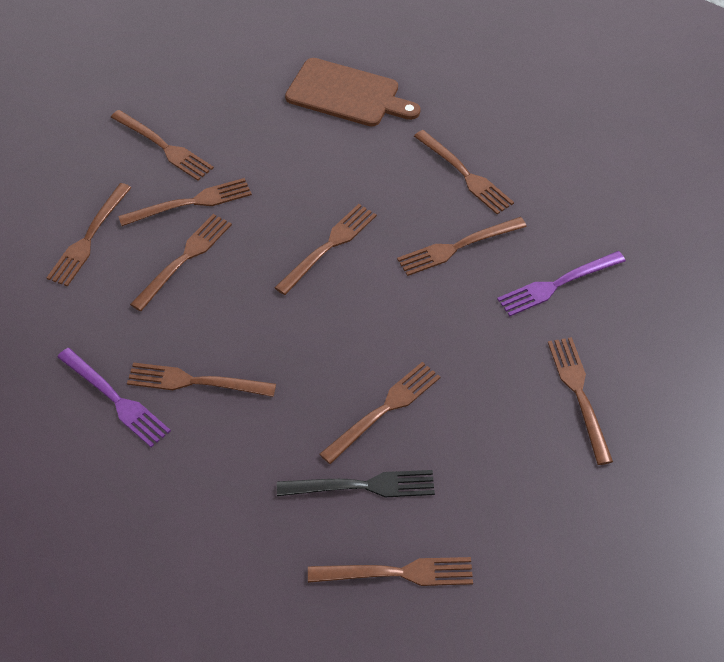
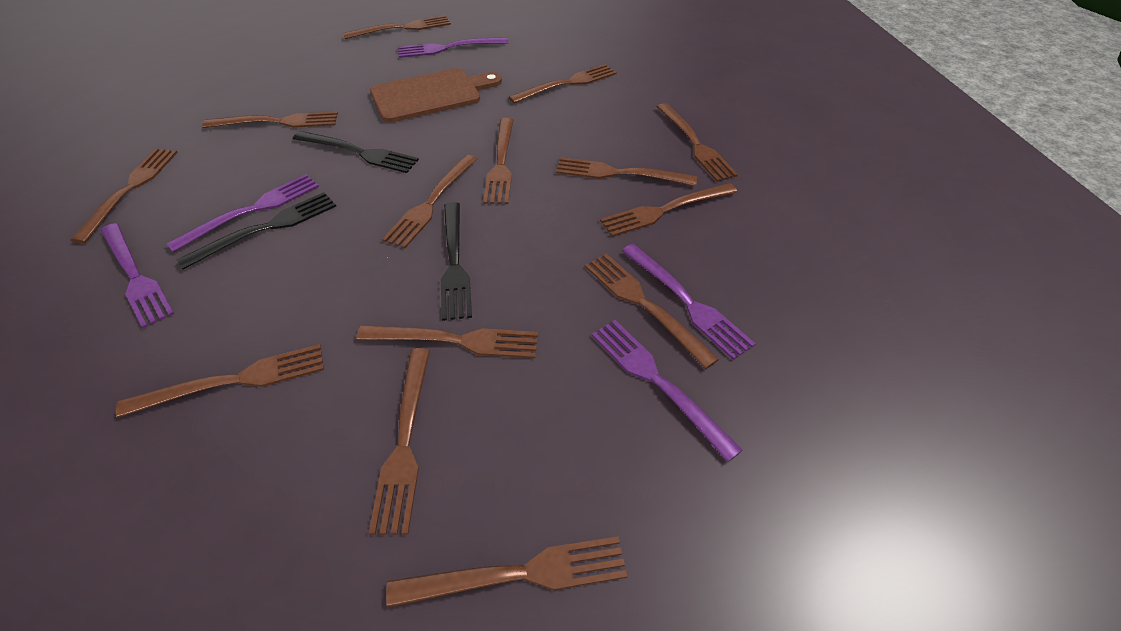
black fork: 1 -> 3
brown fork: 11 -> 14
purple fork: 2 -> 5

